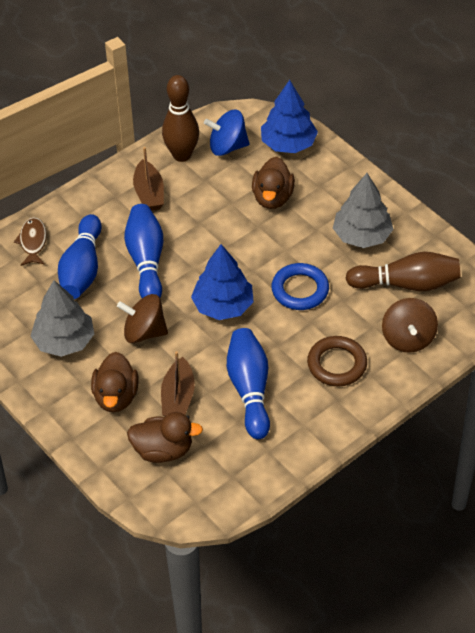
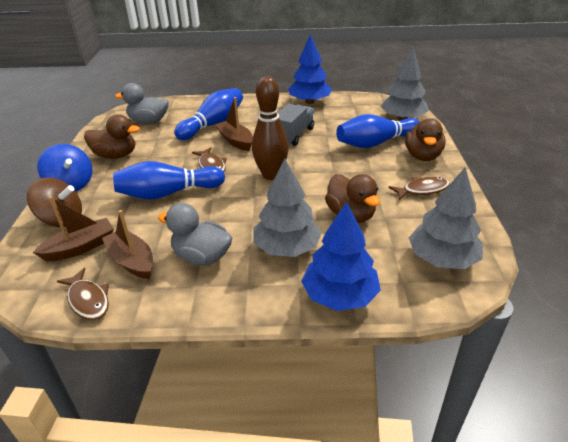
blue ring: 1 -> 0
brown boat: 2 -> 3
brown bowling pin: 2 -> 1
brown fish: 1 -> 3
brown ring: 1 -> 0
brown spinning top: 2 -> 1
grey duck: 0 -> 2
grey tree: 2 -> 3
grey truck: 0 -> 1

